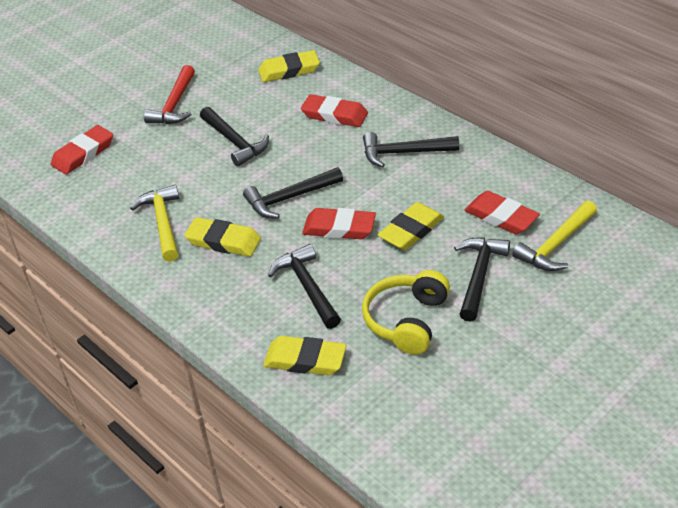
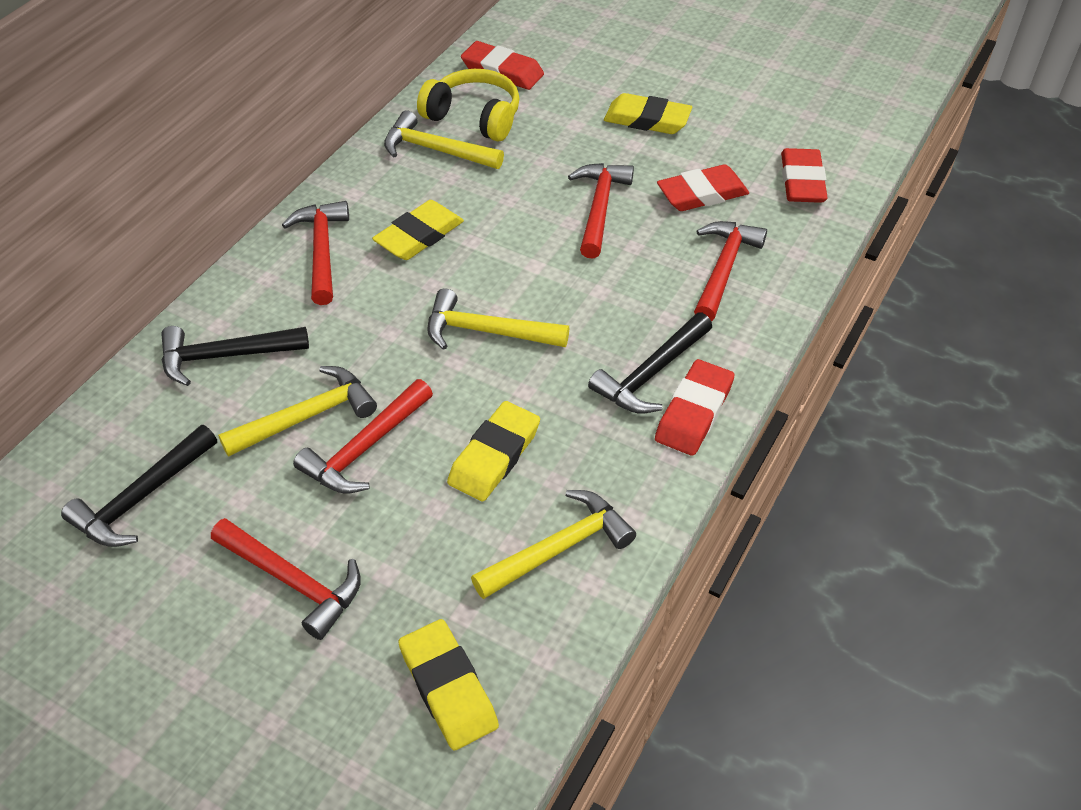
black hammer: 5 -> 3
red hammer: 1 -> 5
yellow hammer: 2 -> 4

